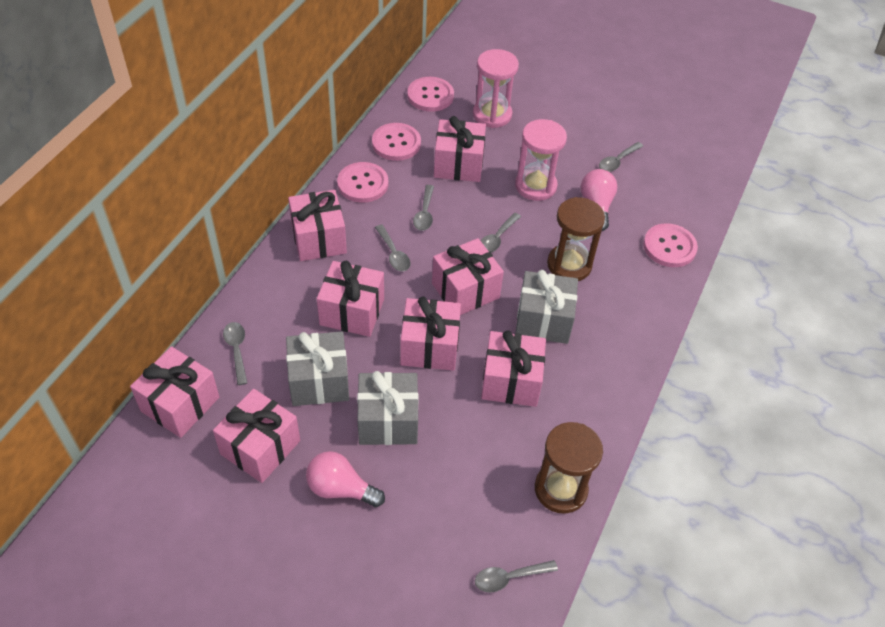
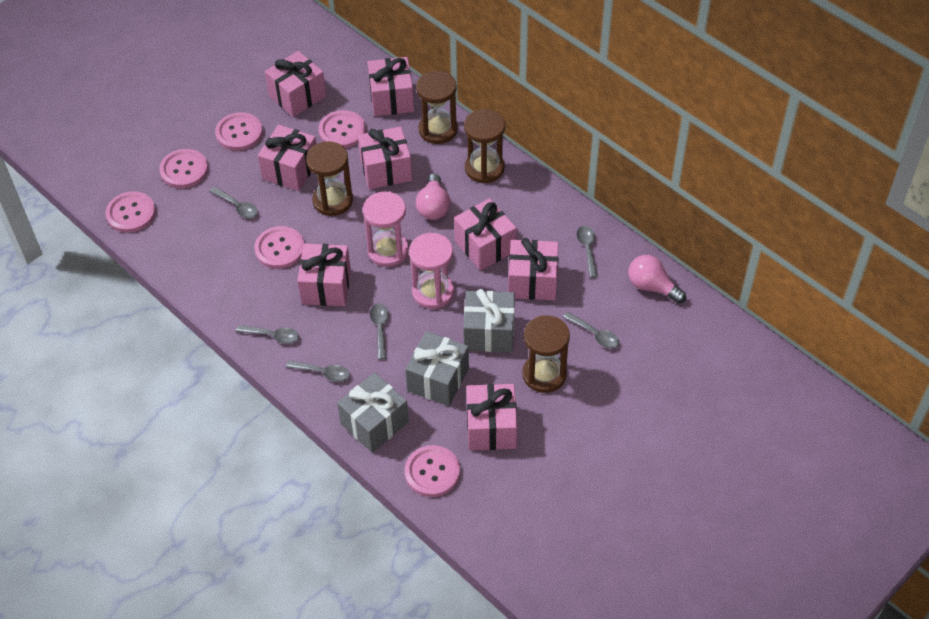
brown hourglass: 2 -> 4
pink button: 4 -> 6

